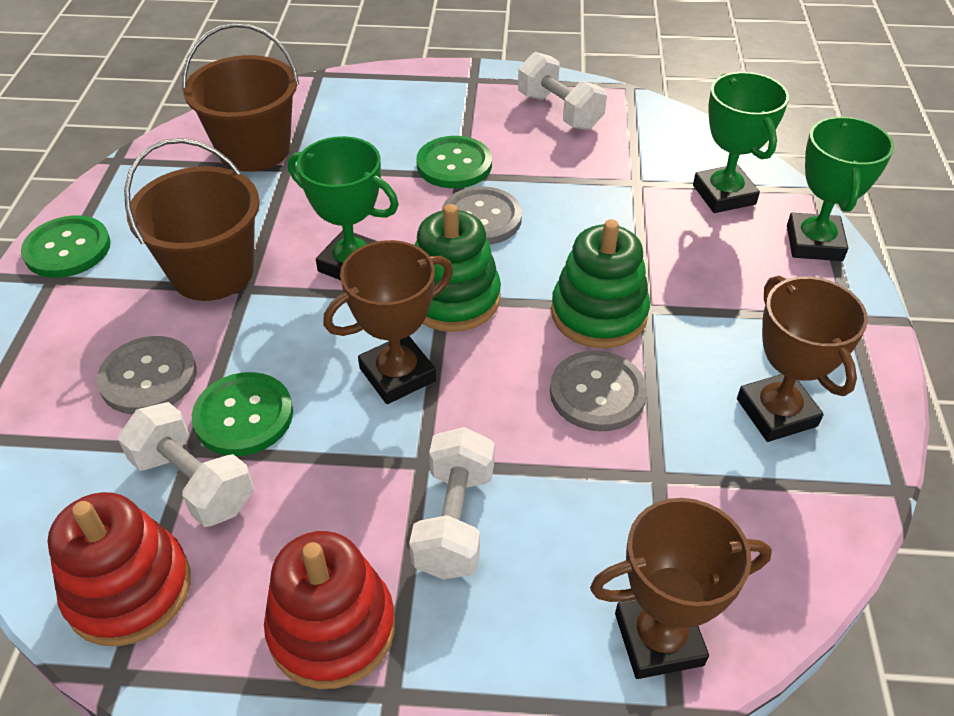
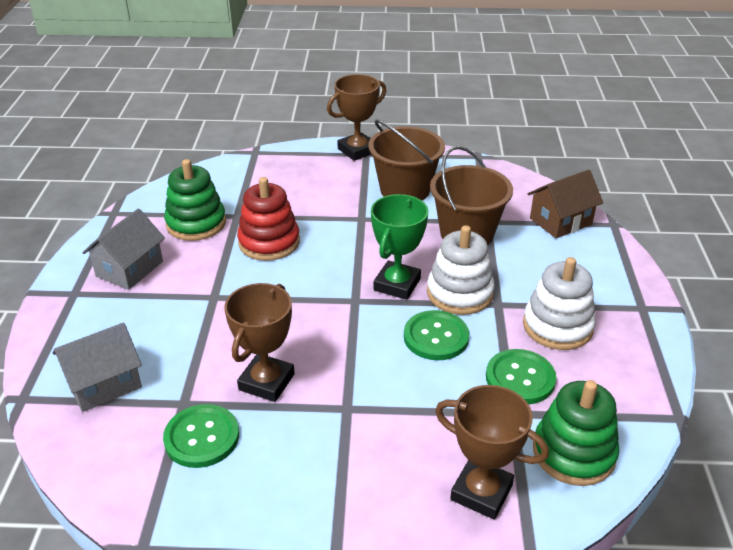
brown house: 0 -> 1
green trophy: 3 -> 1
grey button: 3 -> 0
grey house: 0 -> 2
red stacking toy: 2 -> 1
white dumbbell: 3 -> 0
white stacking toy: 0 -> 2

